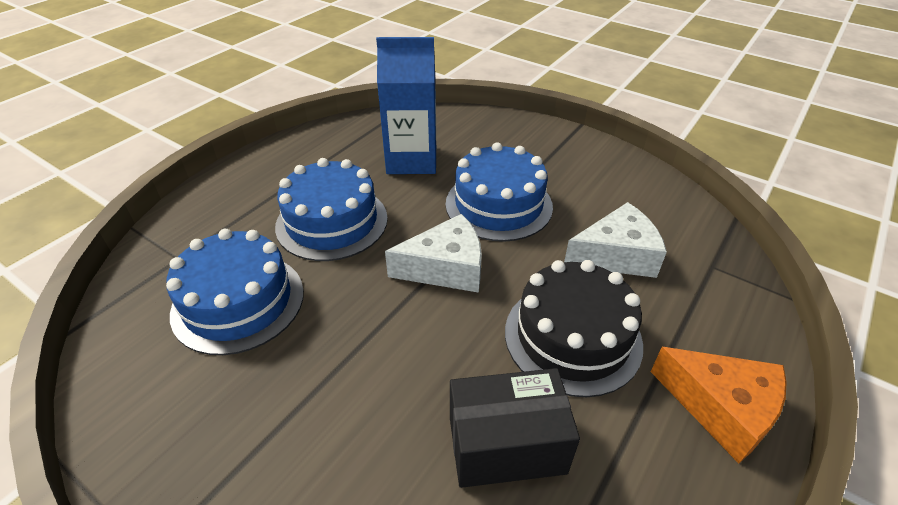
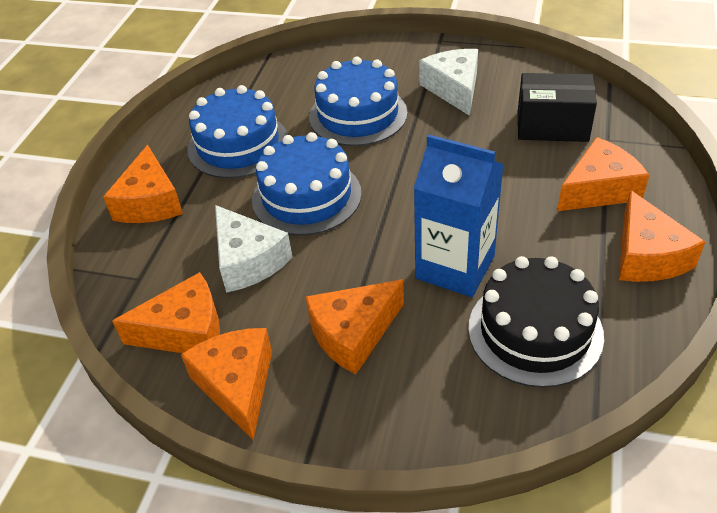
orange cheese: 1 -> 6

